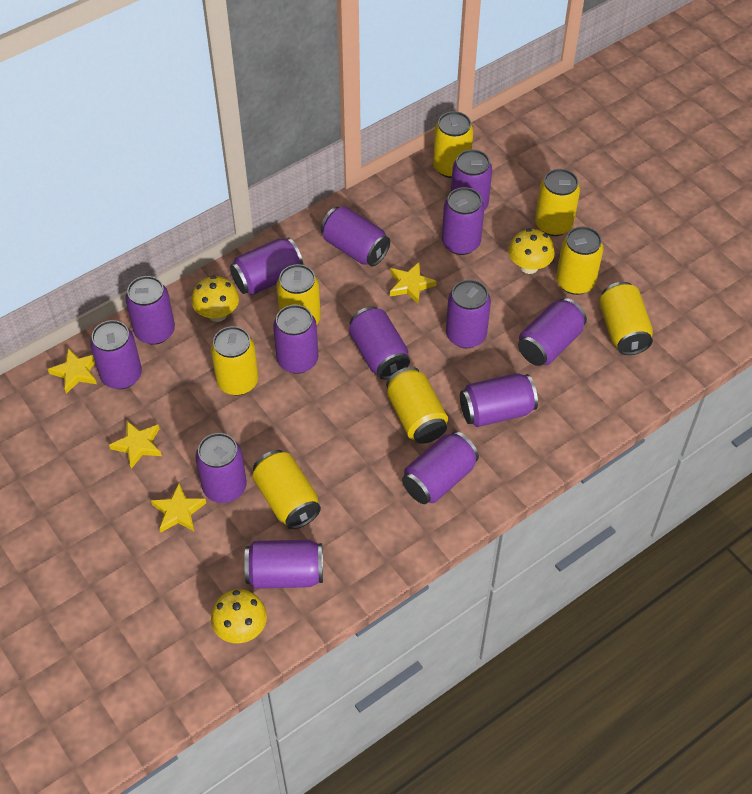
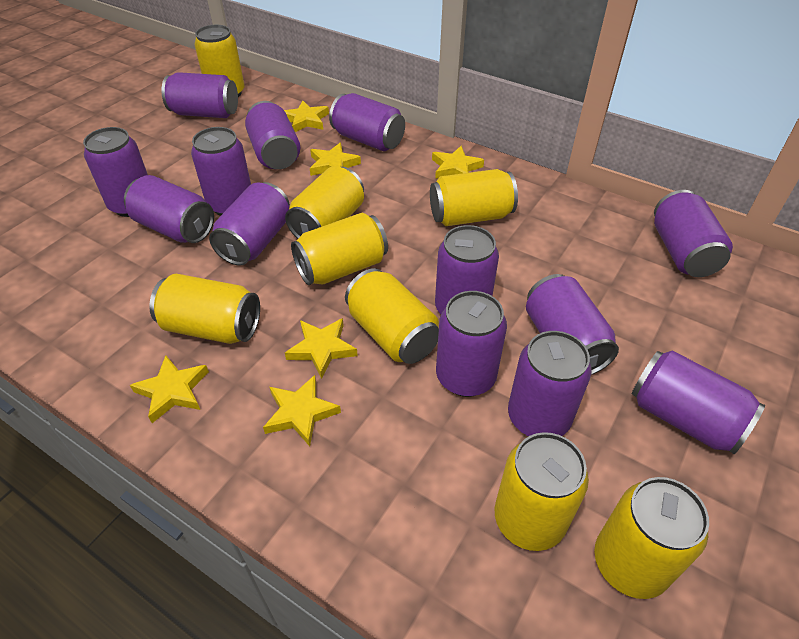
purple can: 14 -> 13
yellow mushroom: 3 -> 0
yellow star: 4 -> 6

